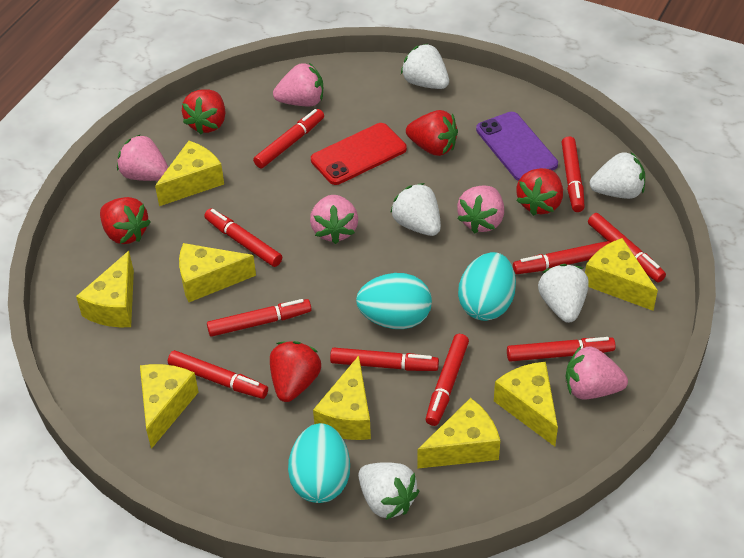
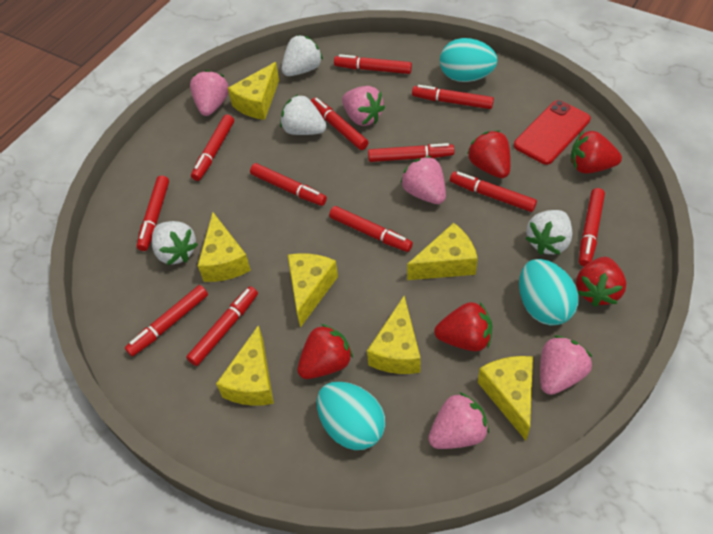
purple phone: 1 -> 0
red marker: 10 -> 12
white strawberry: 5 -> 4
yellow cheese: 8 -> 7

